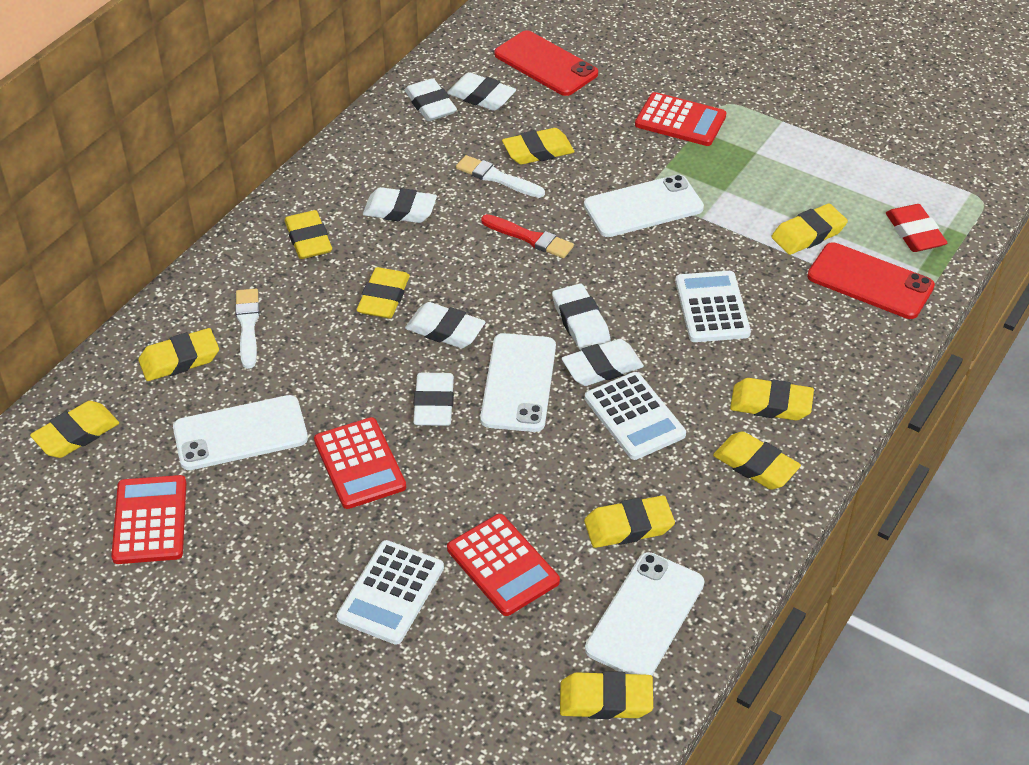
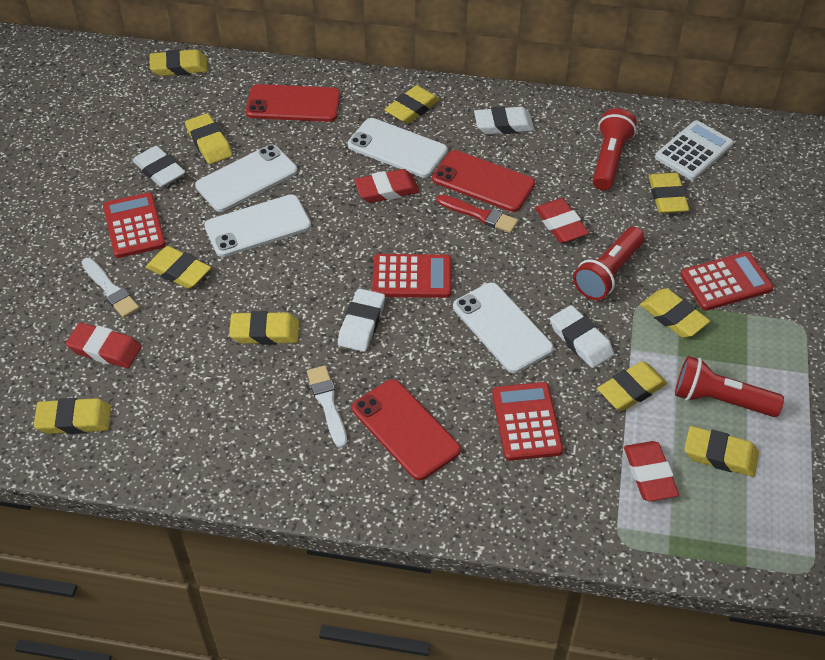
red eraser: 1 -> 4
red flashlight: 0 -> 3
red phone: 2 -> 3
white calculator: 3 -> 1
white eraser: 7 -> 4

